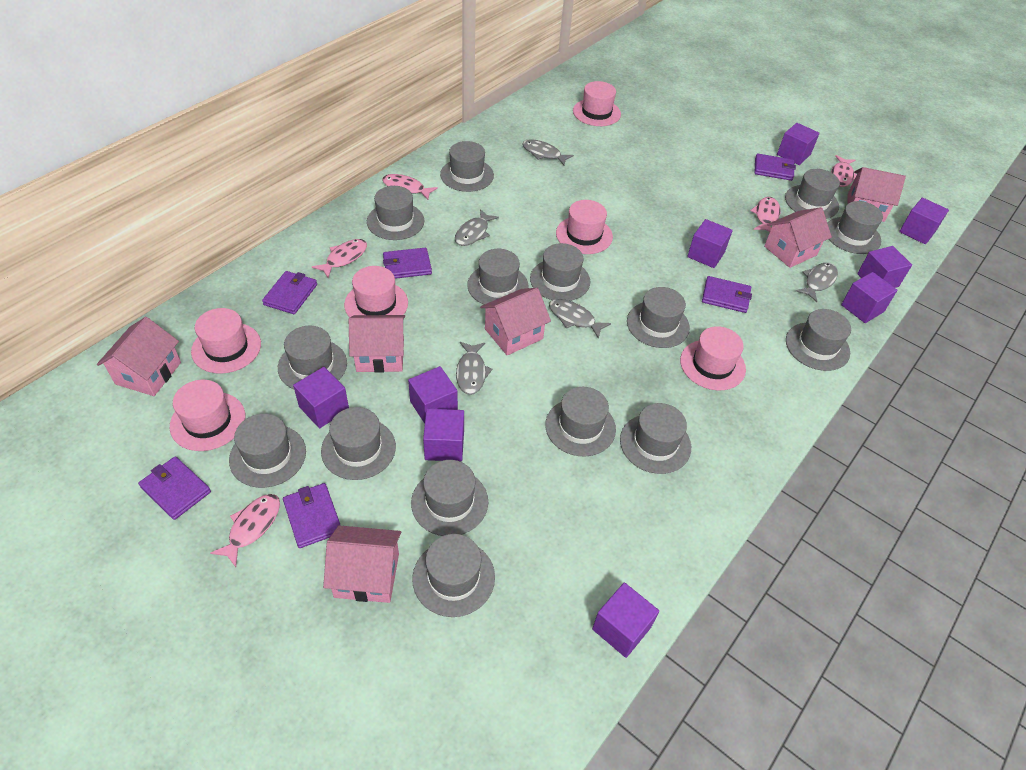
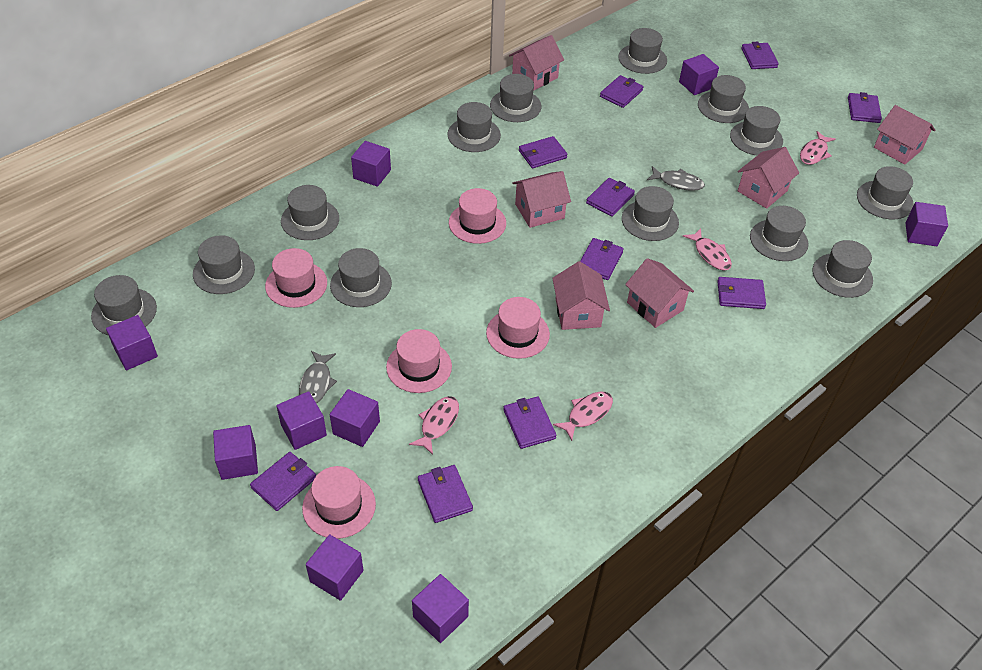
grey fish: 5 -> 2
grey hat: 15 -> 13
pink fish: 5 -> 4
pink hat: 6 -> 5
purple wallet: 6 -> 10

